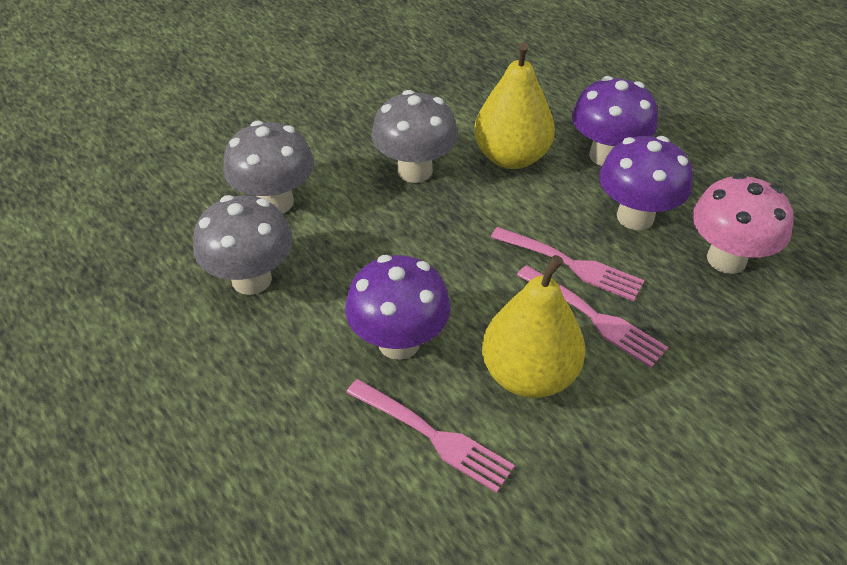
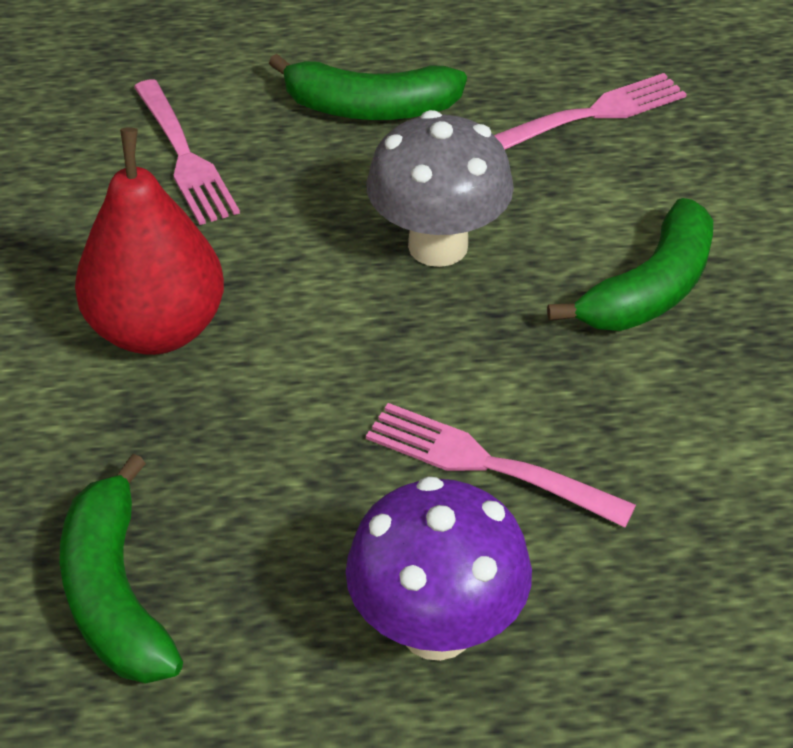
green banana: 0 -> 3
grey mushroom: 3 -> 1
pink mushroom: 1 -> 0
purple mushroom: 3 -> 1
red pear: 0 -> 1
yellow pear: 2 -> 0

